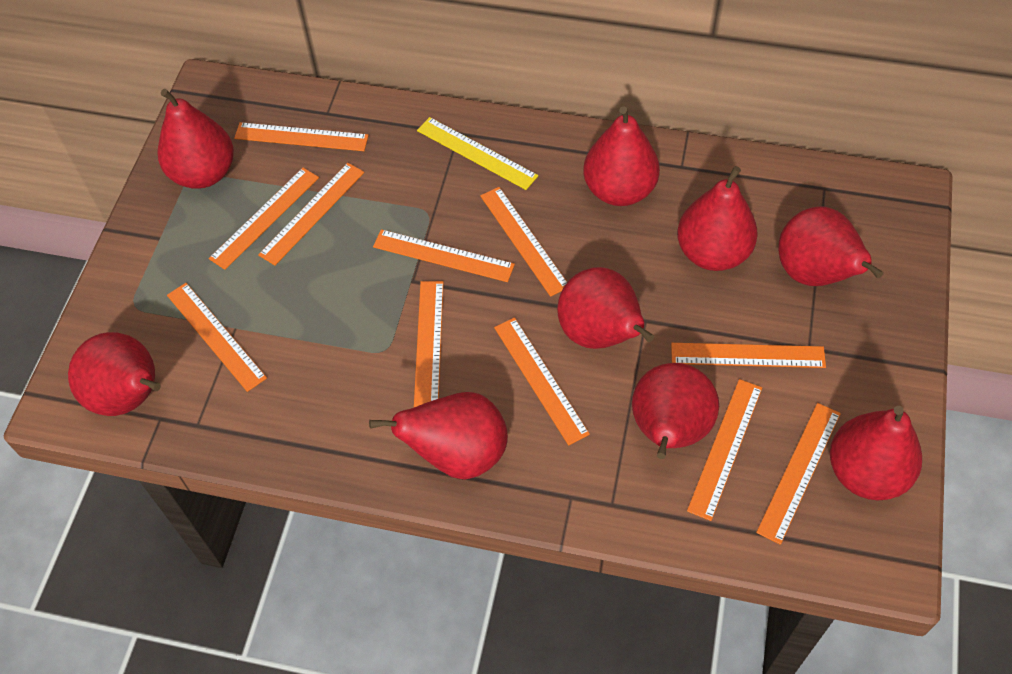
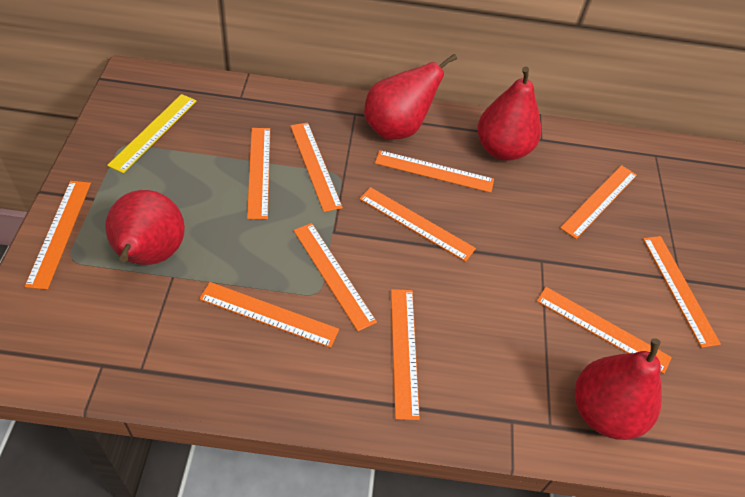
red pear: 9 -> 4

